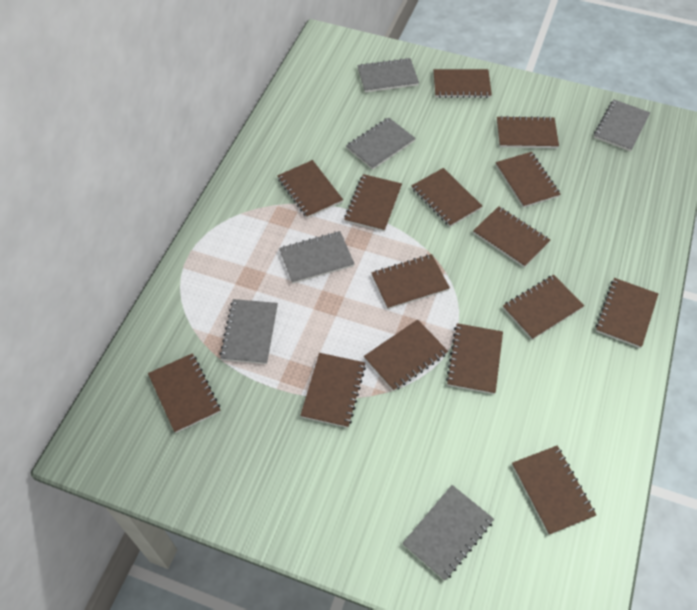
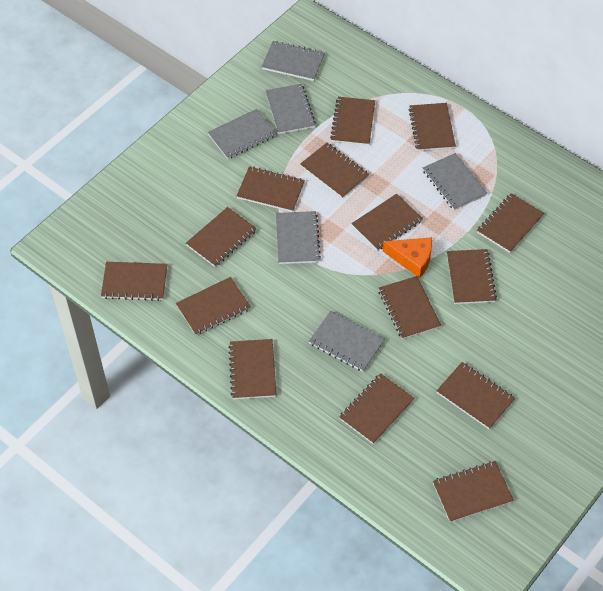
orange cheese: 0 -> 1

